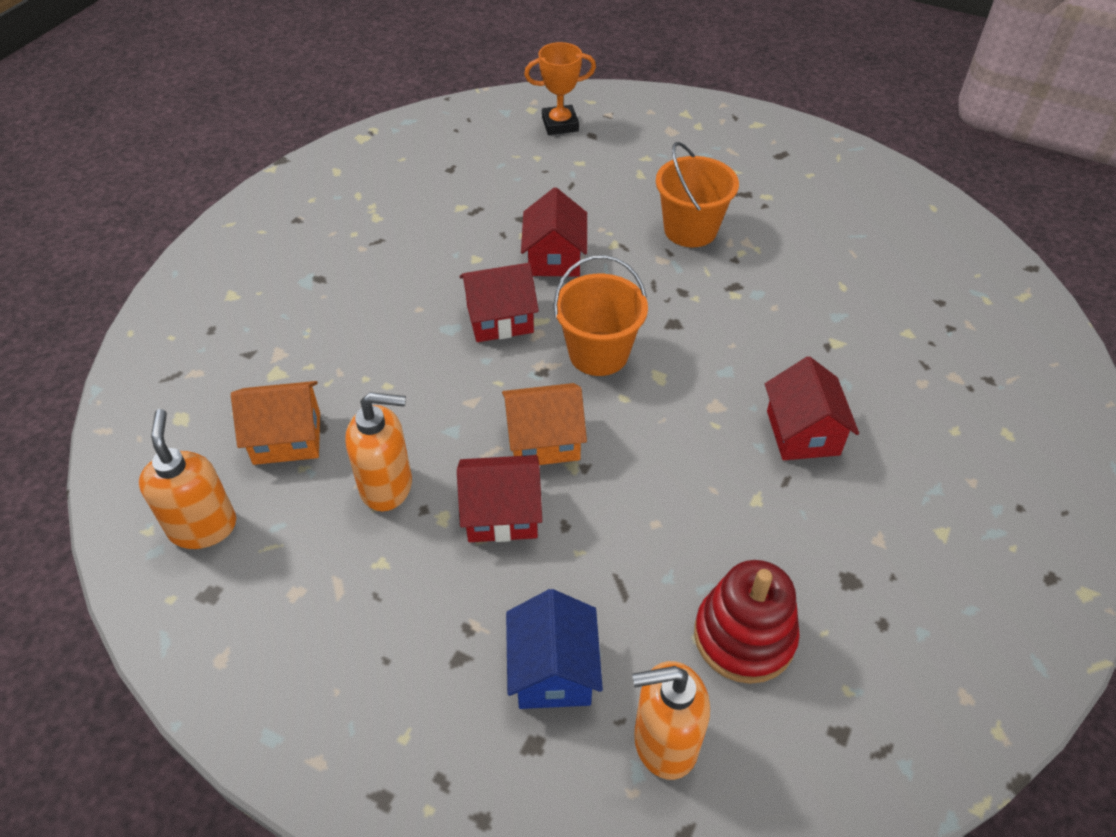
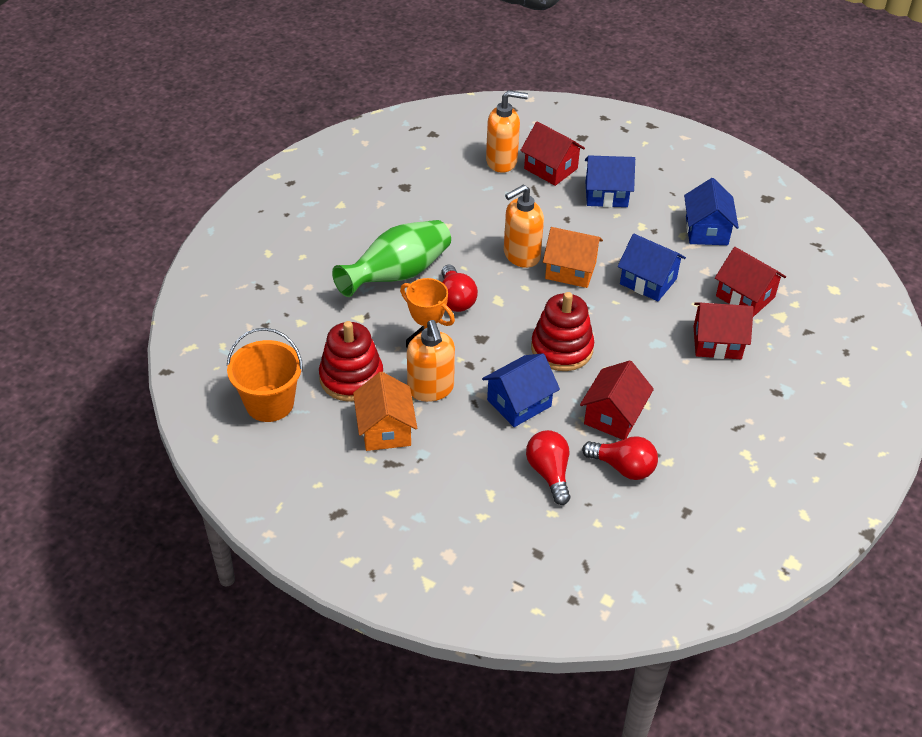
blue house: 1 -> 4
green vase: 0 -> 1
orange bucket: 2 -> 1
red light bulb: 0 -> 3
red stacking toy: 1 -> 2

